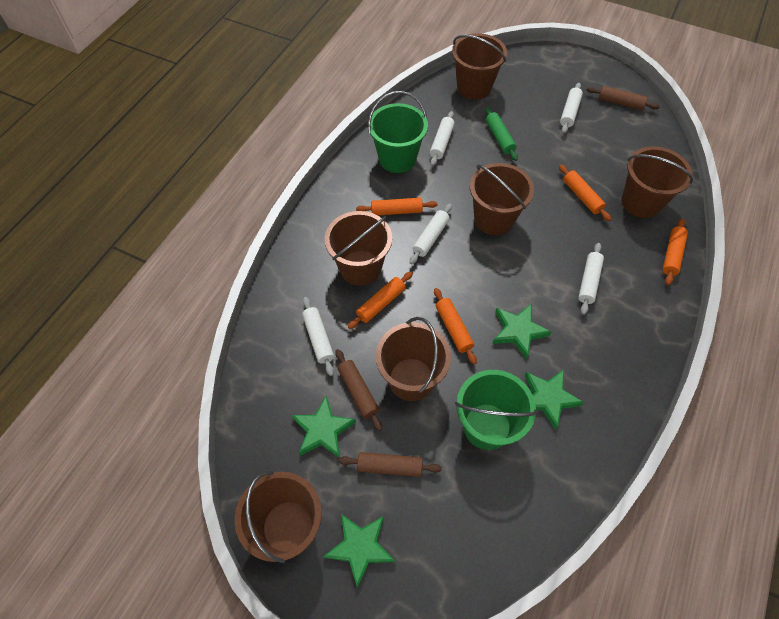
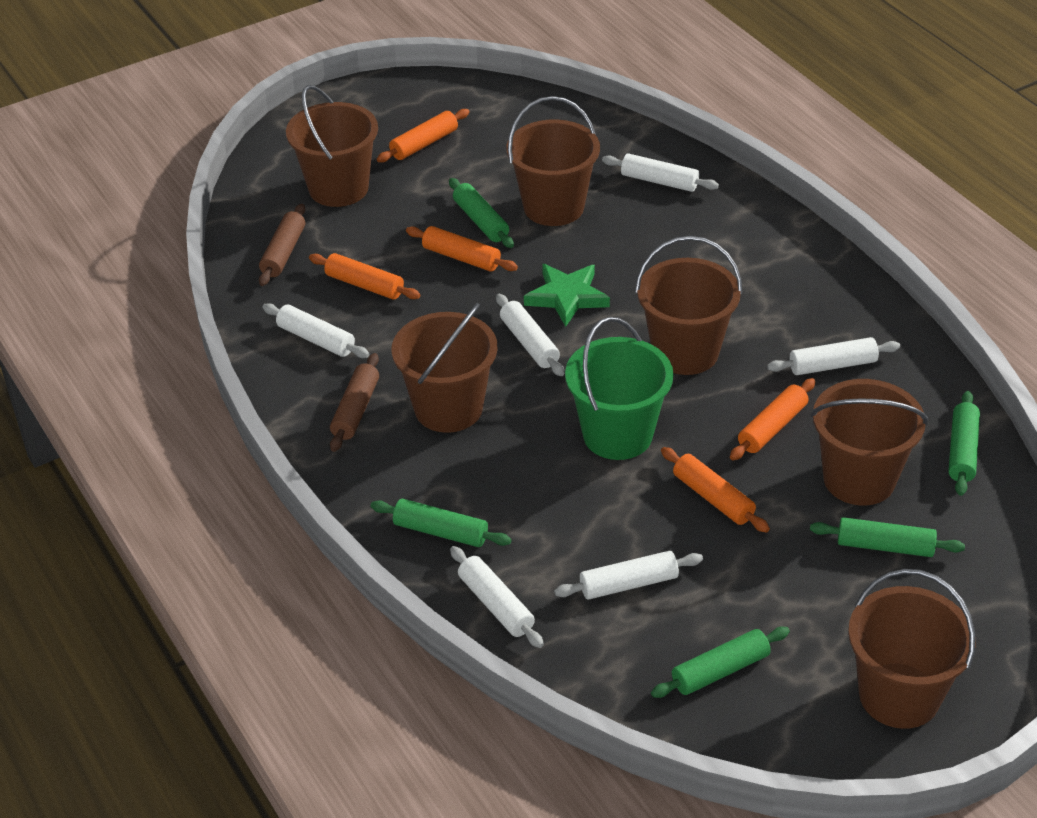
brown rolling pin: 3 -> 2
green bucket: 2 -> 1
green rolling pin: 1 -> 5
green star: 4 -> 1
white rolling pin: 5 -> 6

